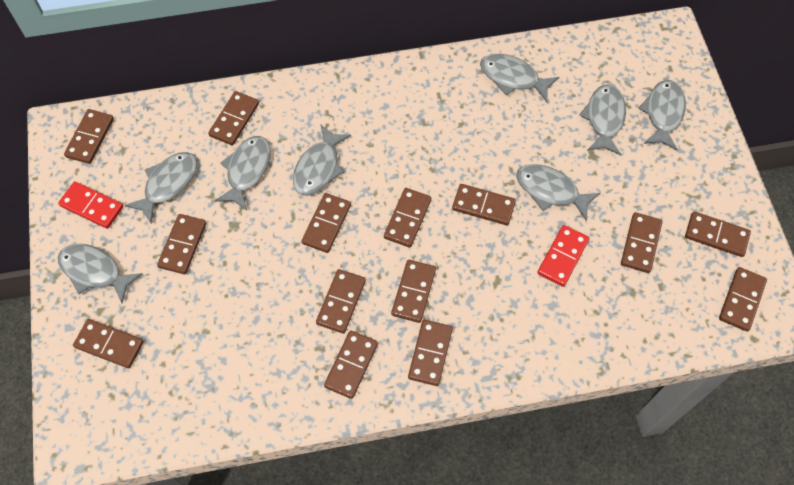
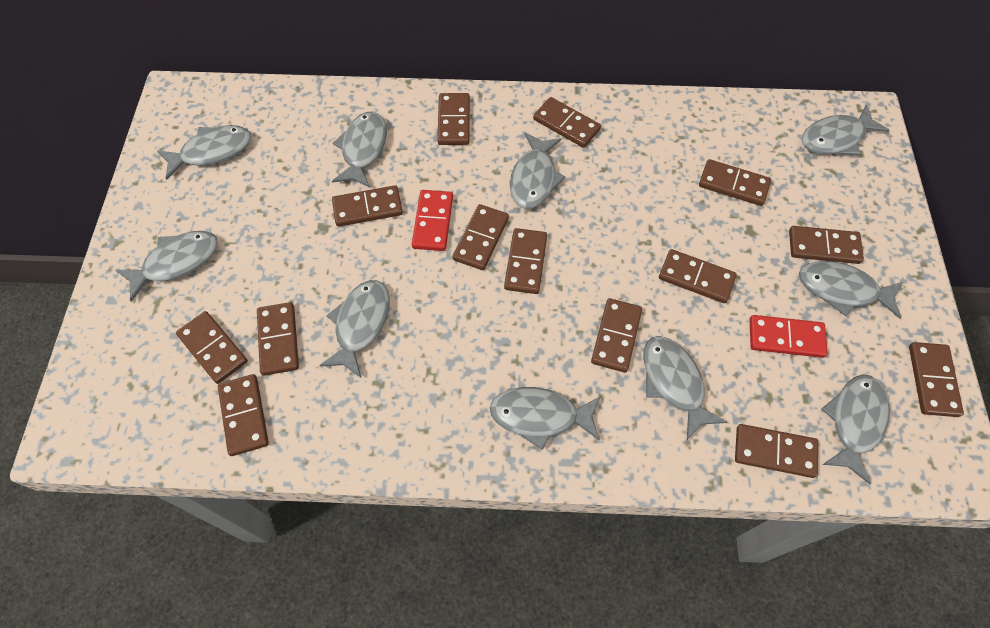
grey fish: 8 -> 10

